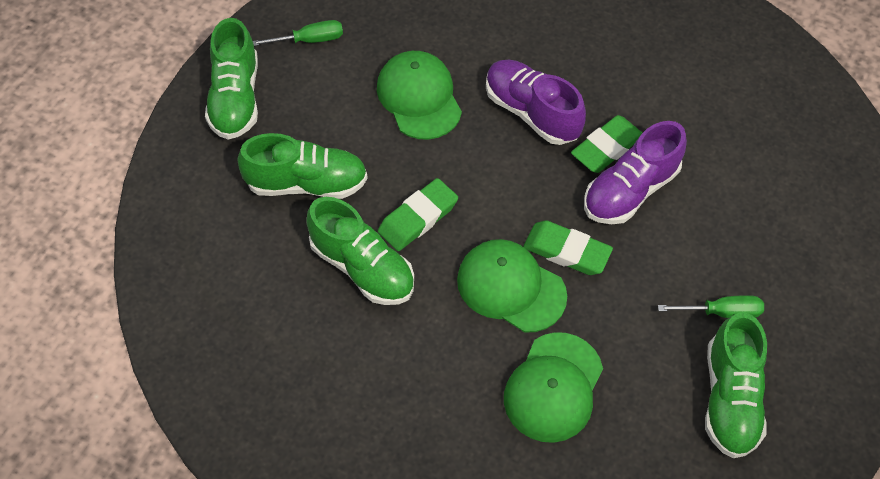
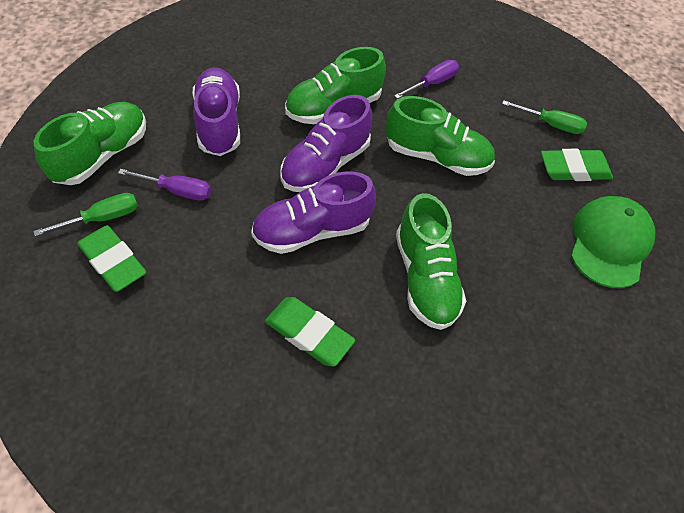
green cap: 3 -> 1
purple screwdriver: 0 -> 2
purple shoe: 2 -> 3

